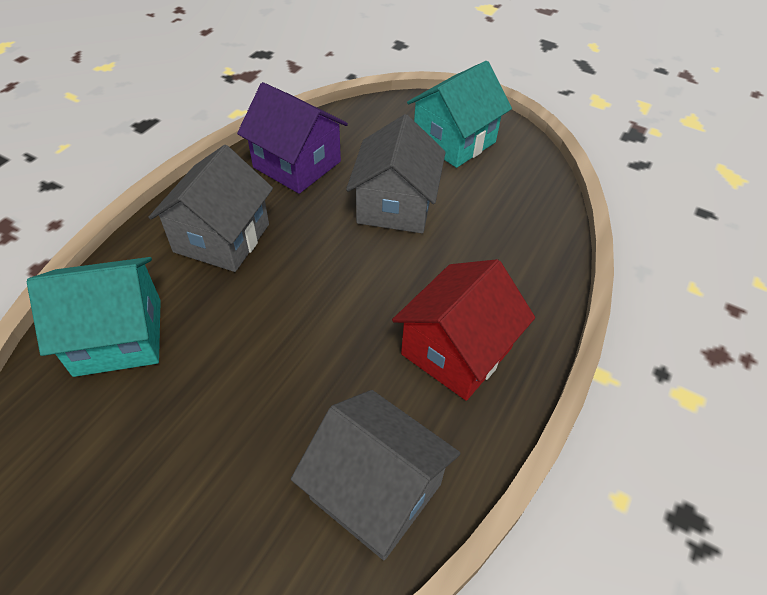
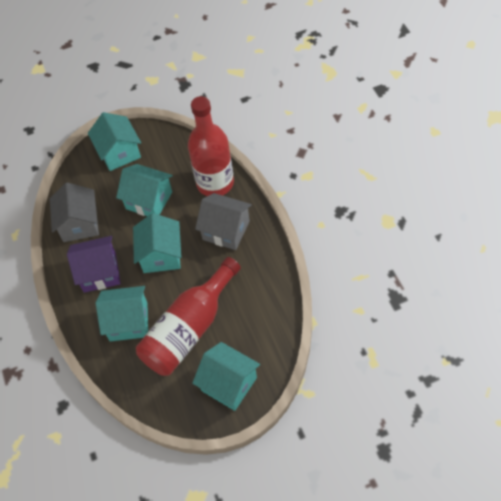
grey house: 3 -> 2
red bottle: 0 -> 2
red house: 1 -> 0
turquoise house: 2 -> 5

